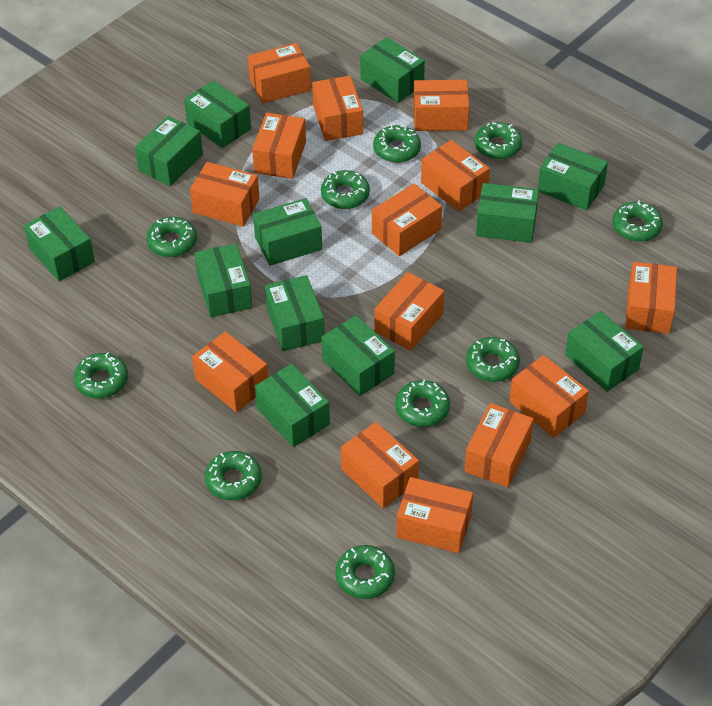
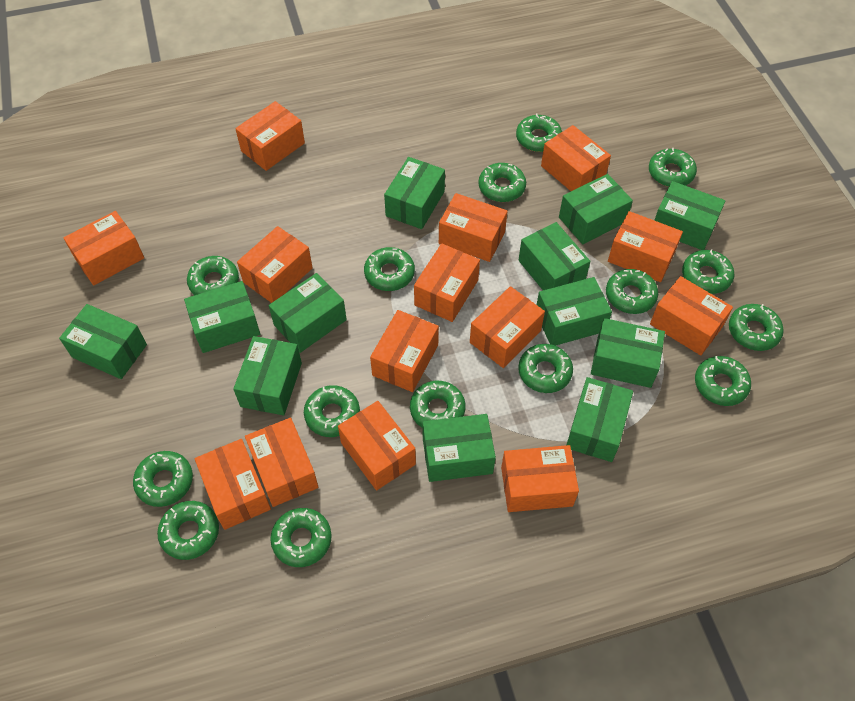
green donut: 10 -> 15

